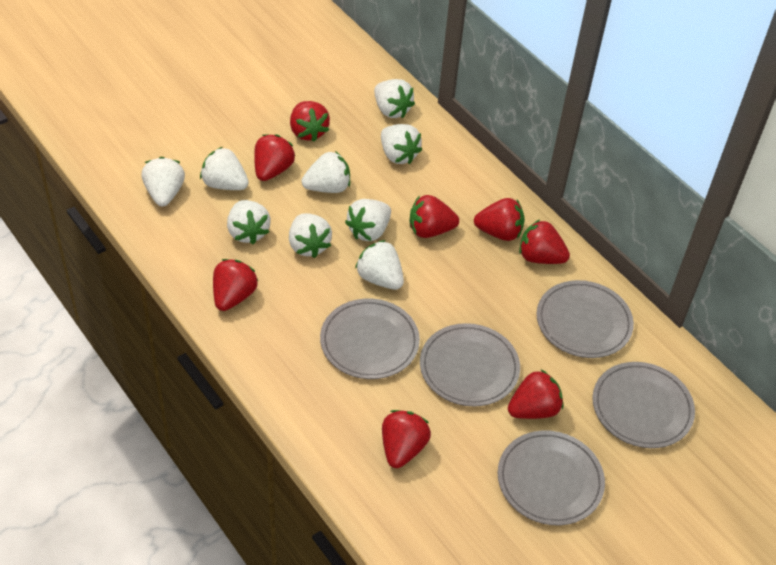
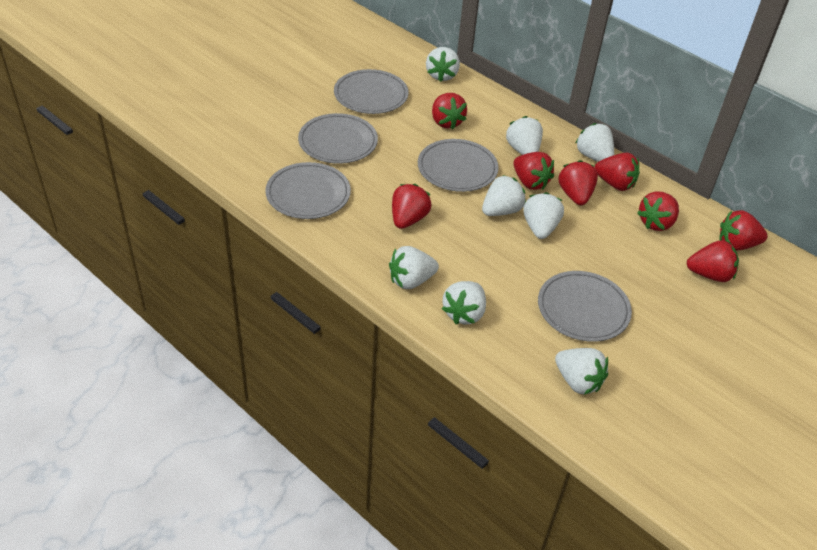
white strawberry: 9 -> 8

